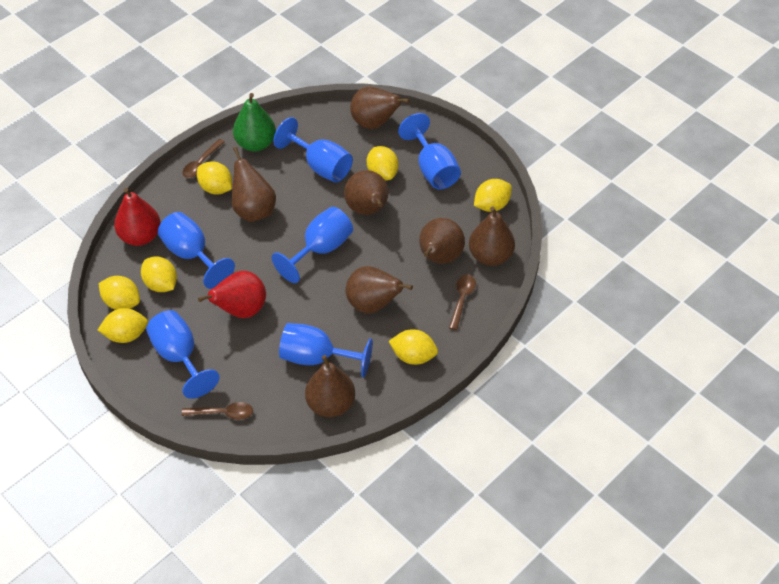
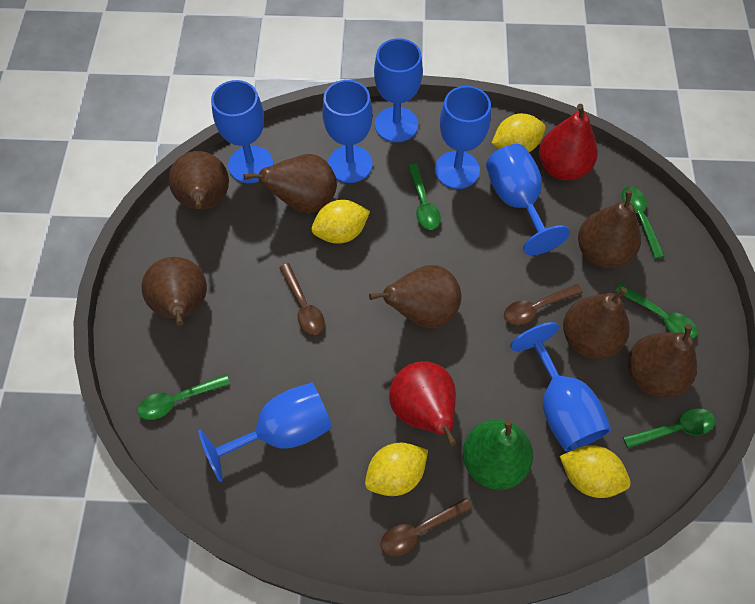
blue goblet: 6 -> 7
green spoon: 0 -> 5
yellow lemon: 7 -> 4

